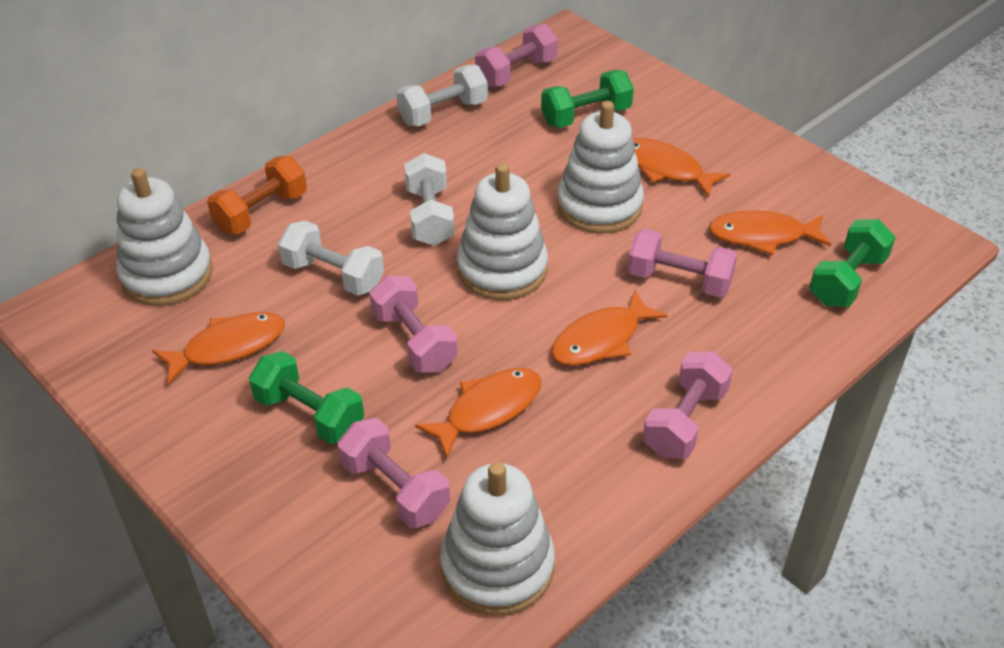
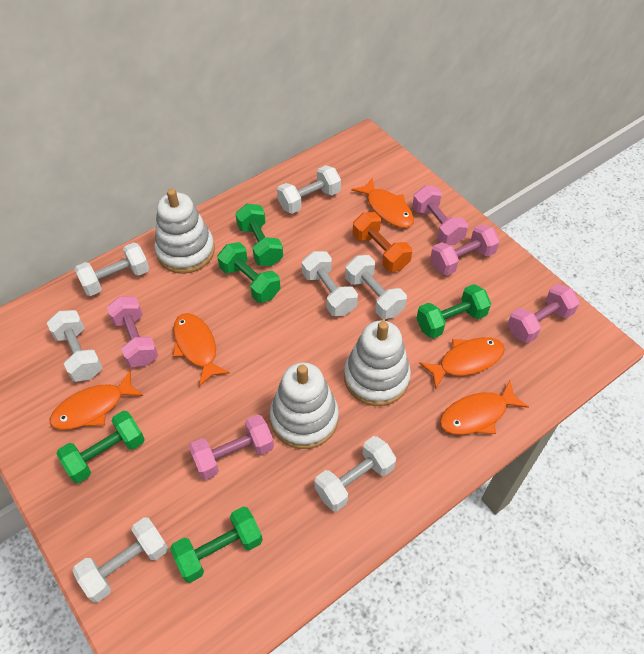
green dumbbell: 3 -> 5
white dumbbell: 3 -> 7
white stacking toy: 4 -> 3

